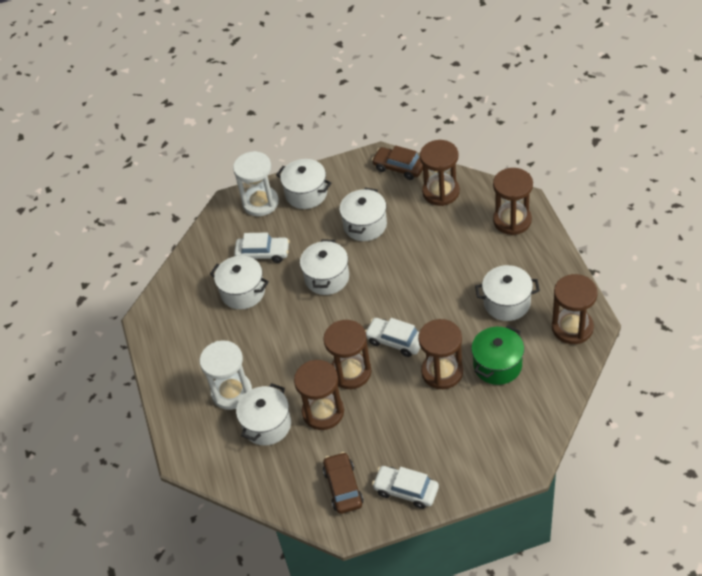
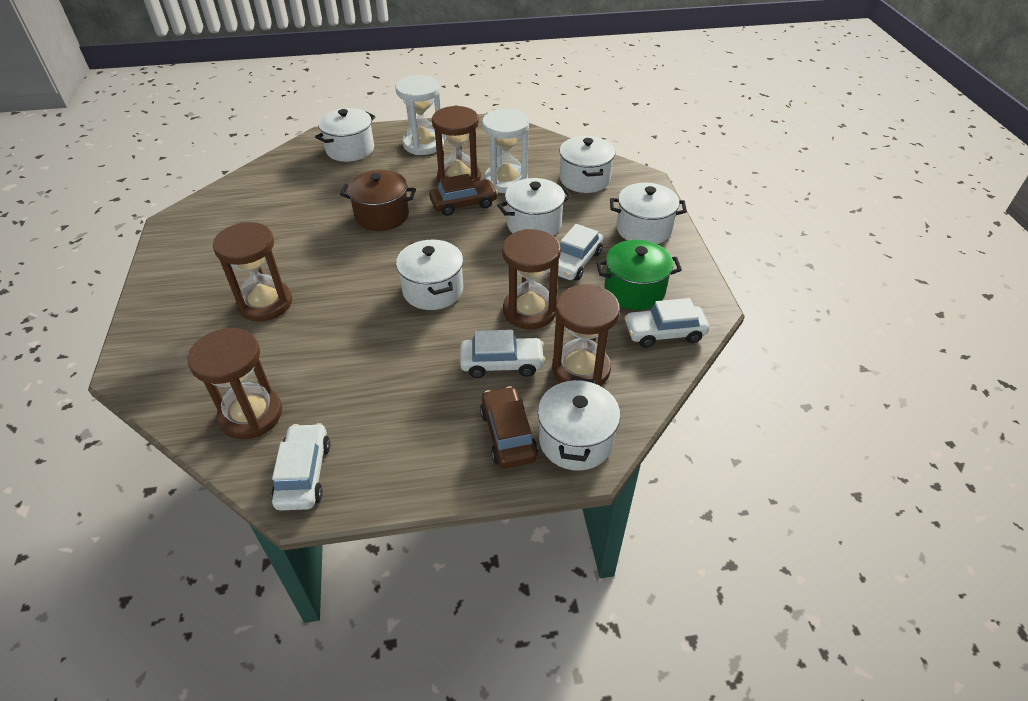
brown hourglass: 6 -> 5
brown pot: 0 -> 1
white car: 3 -> 4

